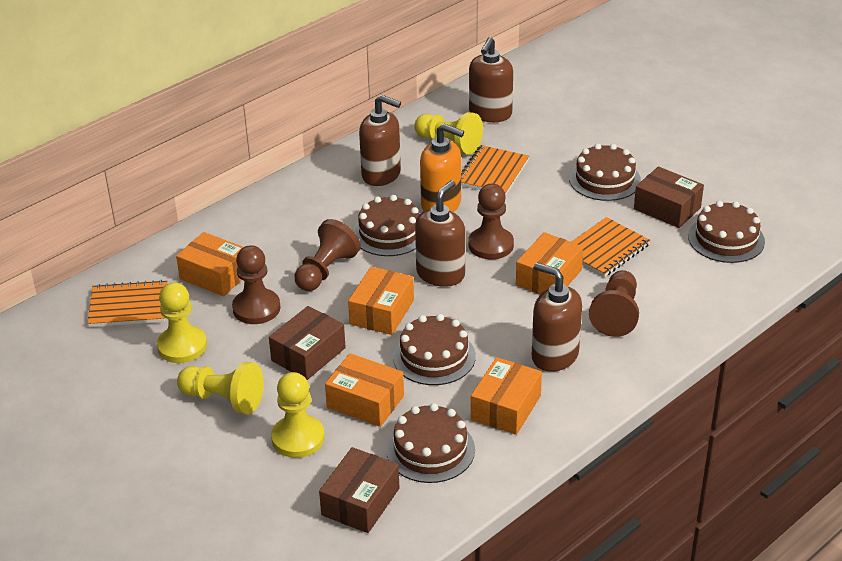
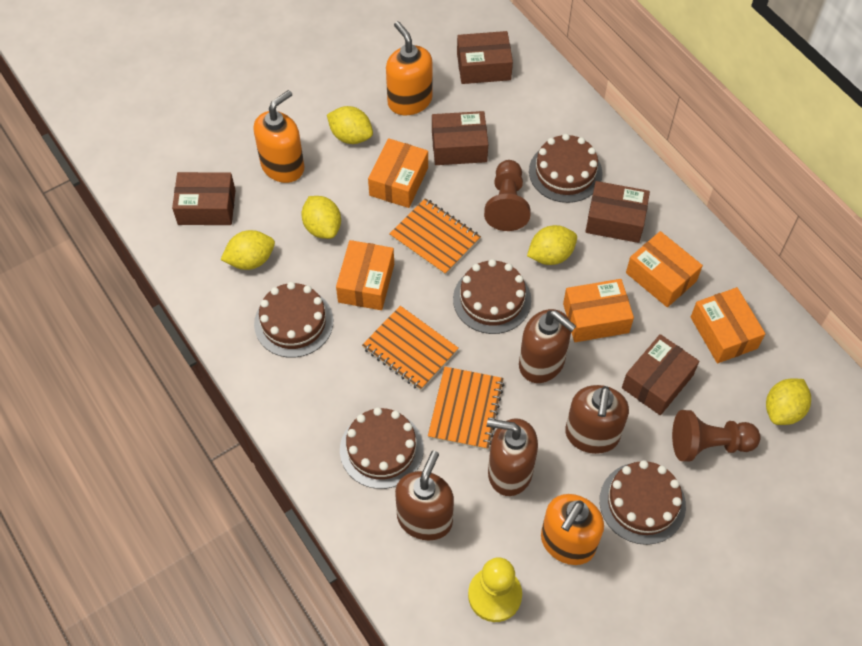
brown box: 3 -> 5
brown pawn: 4 -> 2
orange soap dispenser: 1 -> 3
yellow lemon: 0 -> 5
yellow pawn: 4 -> 1

